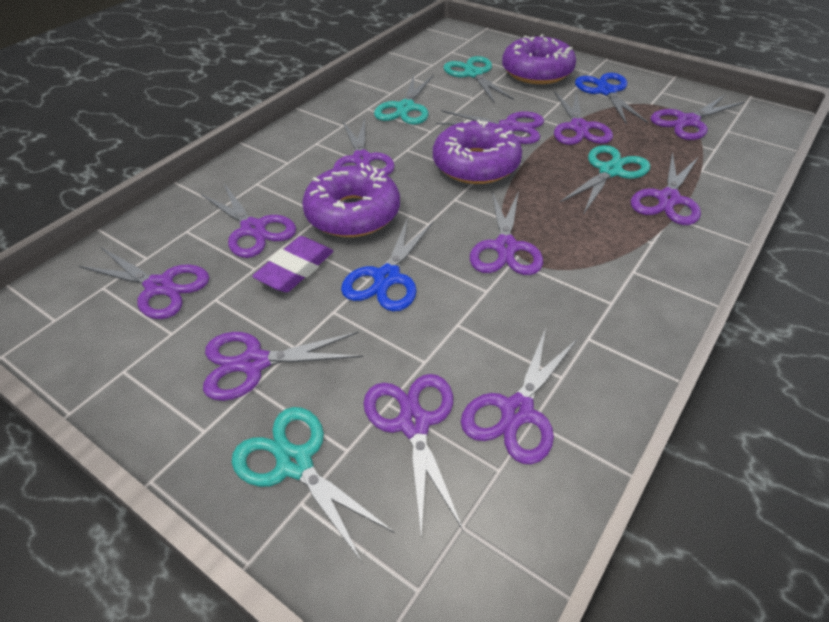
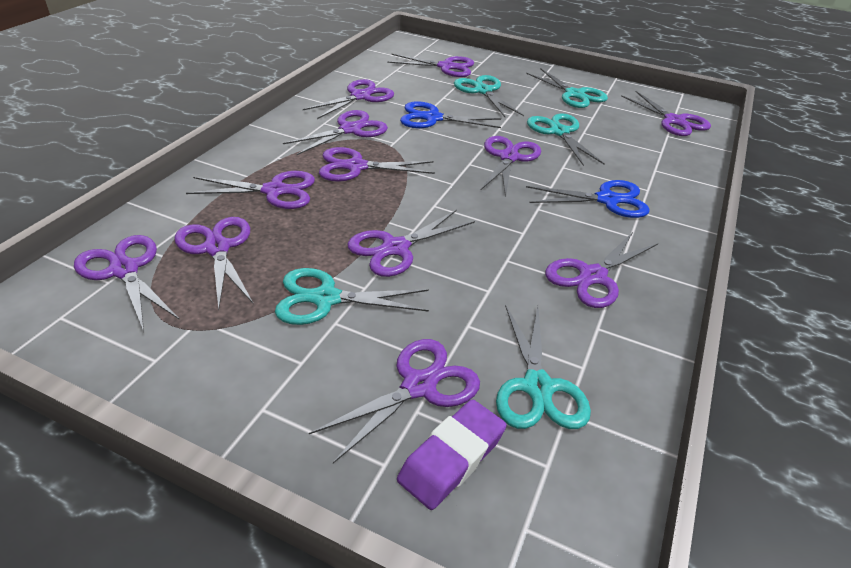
purple donut: 3 -> 0
purple scissors: 11 -> 12
turquoise scissors: 4 -> 5

